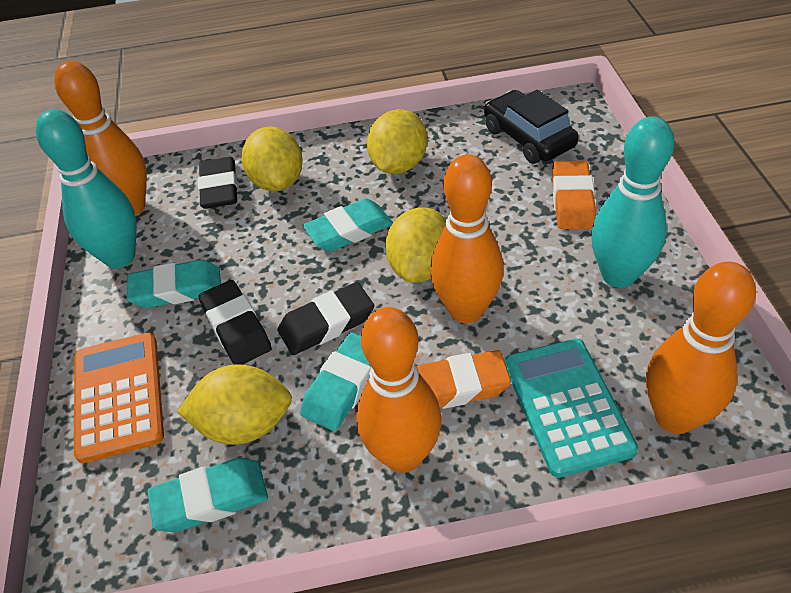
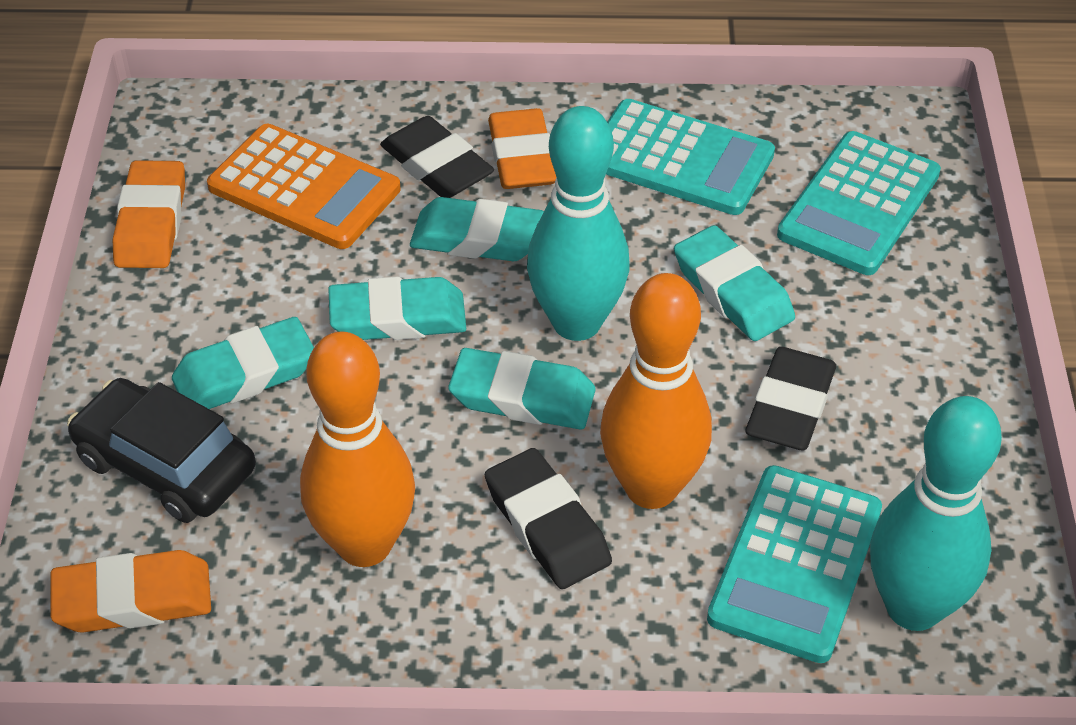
orange bowling pin: 4 -> 2
orange eraser: 2 -> 3
turquoise calculator: 1 -> 3
turquoise eraser: 4 -> 5
yellow lemon: 4 -> 0

